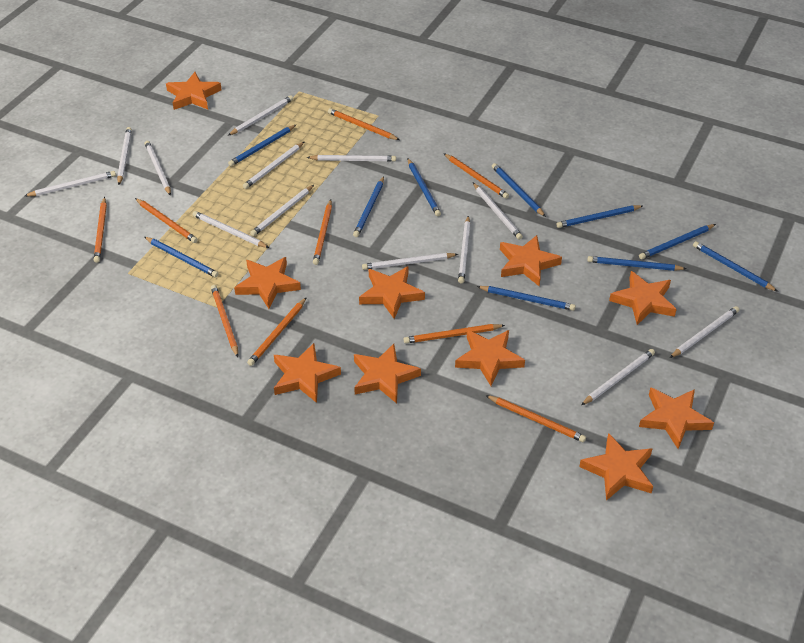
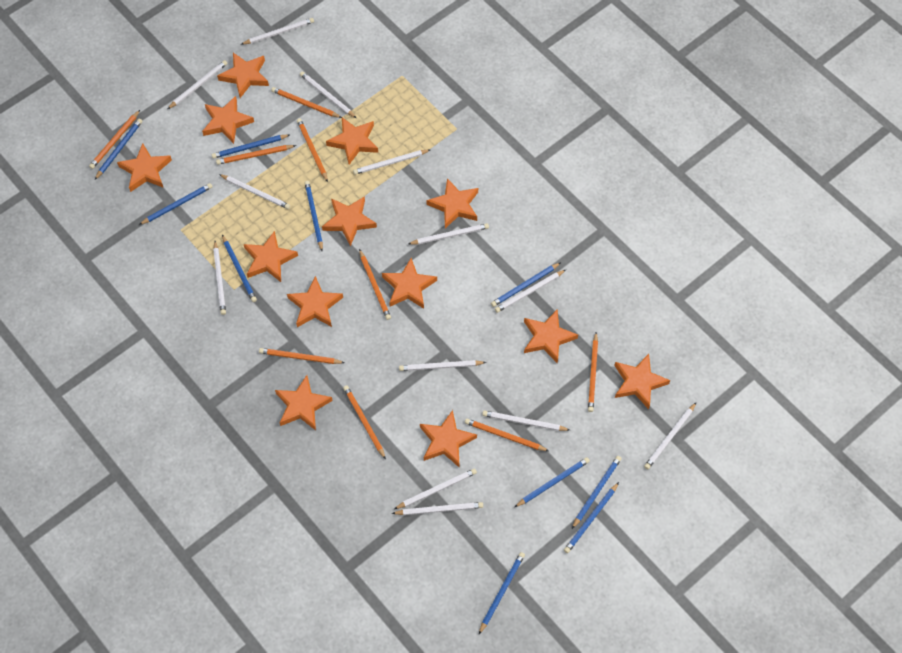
orange star: 10 -> 13

